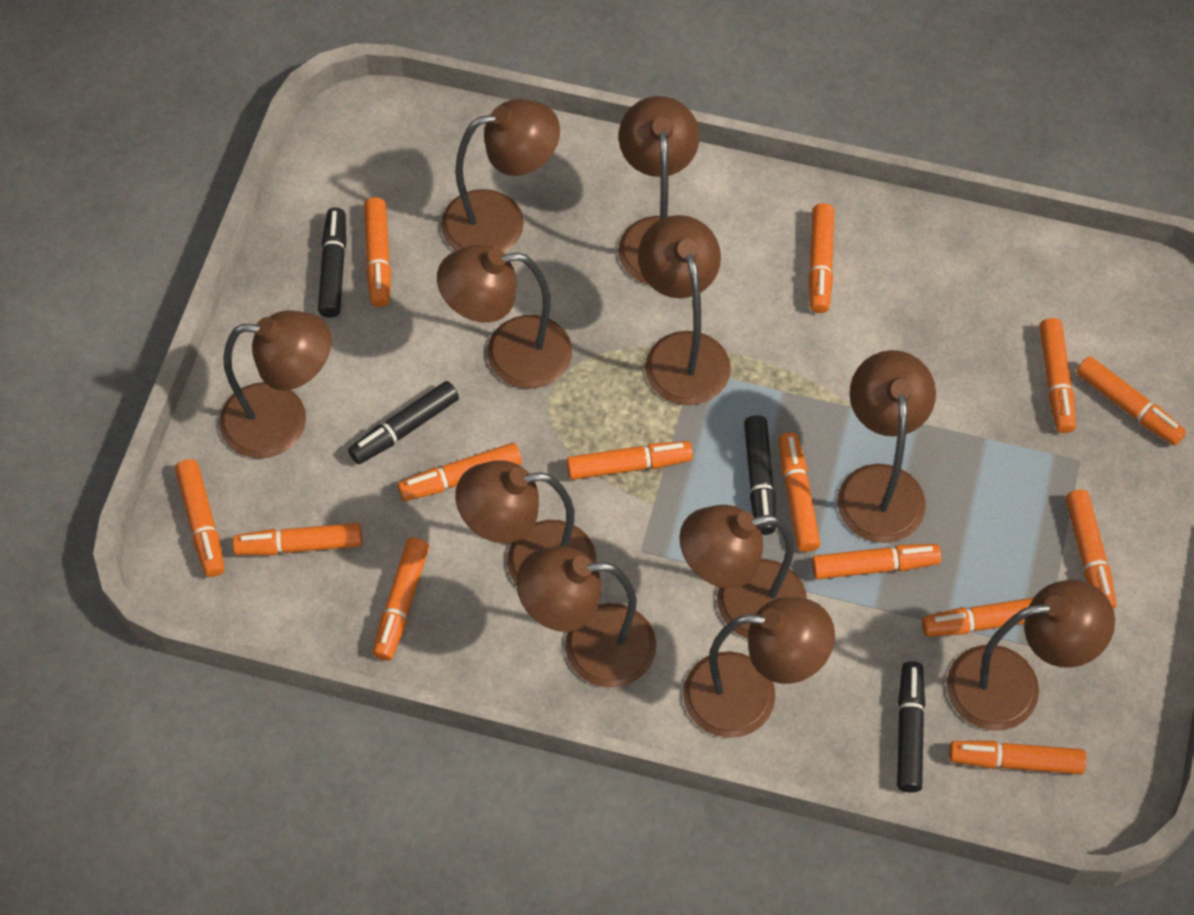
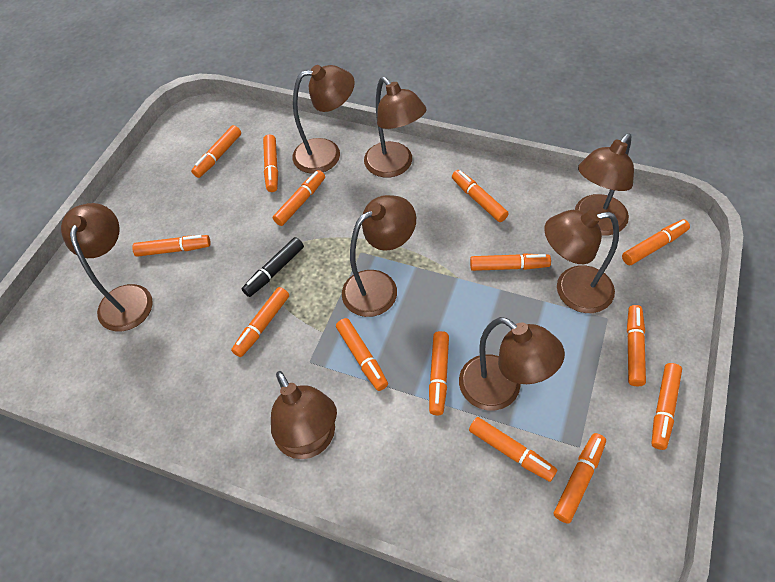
black marker: 4 -> 1
brown lamp: 11 -> 8

